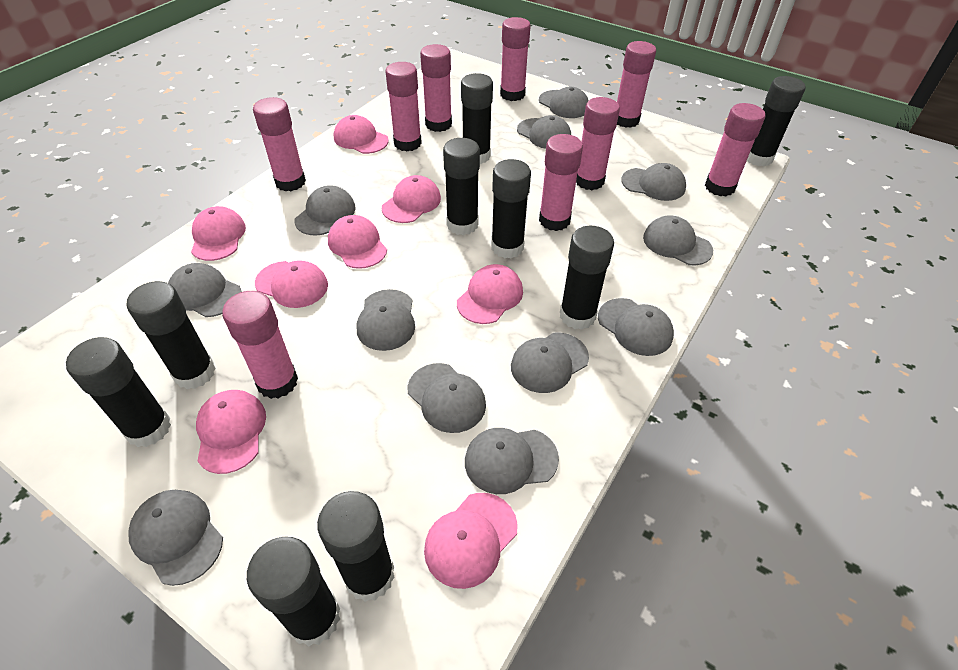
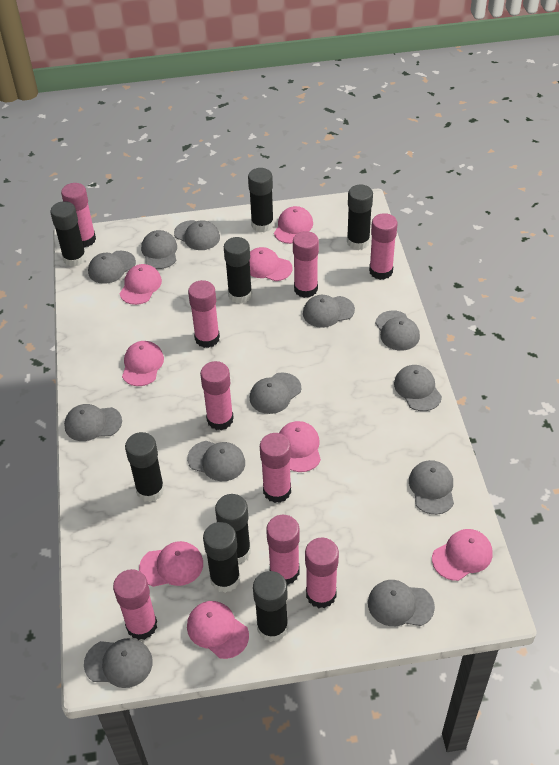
black glue stick: 9 -> 8

